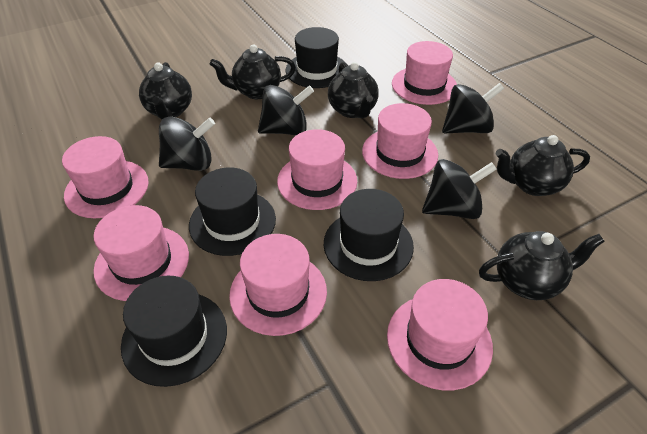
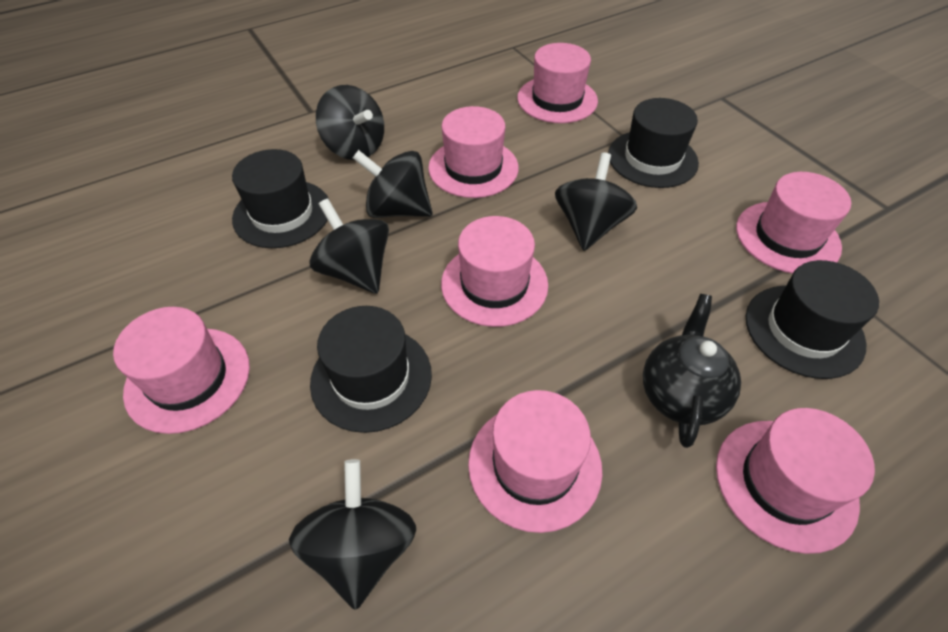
black spinning top: 4 -> 5
black teapot: 5 -> 1

